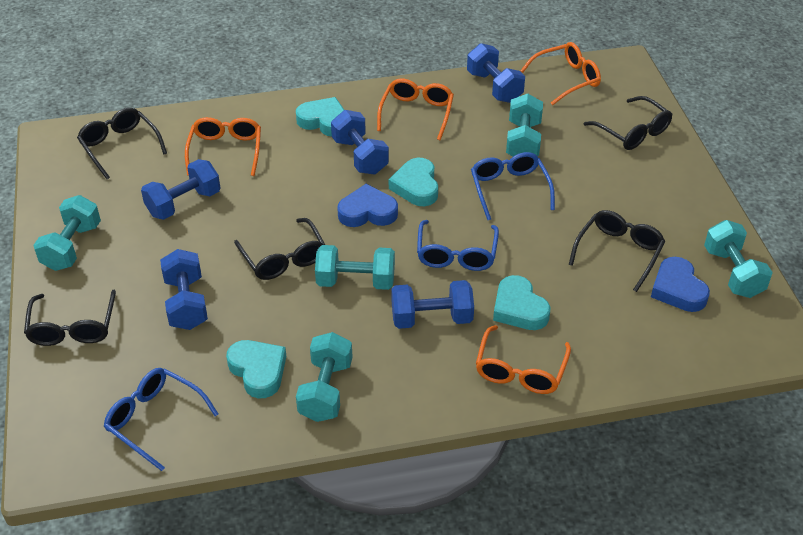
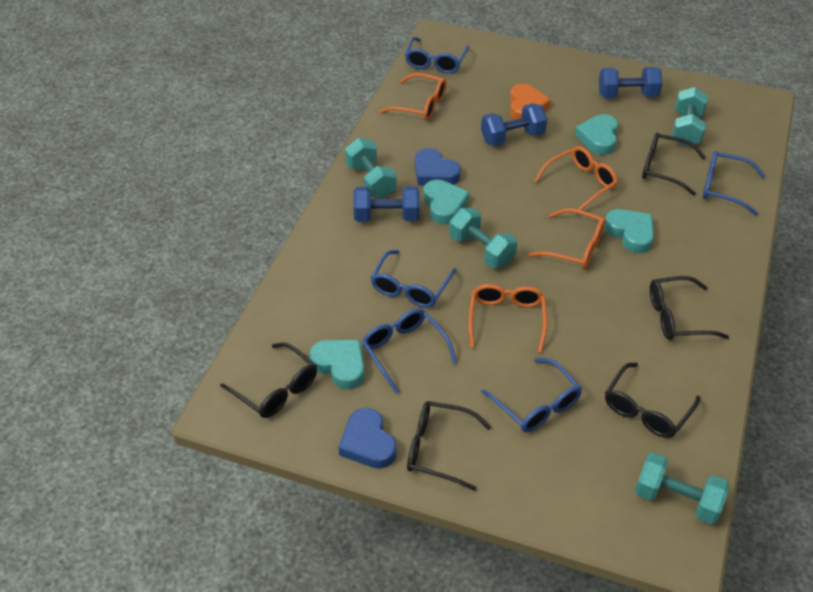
blue dumbbell: 5 -> 3
blue glasses: 3 -> 5
orange heart: 0 -> 1
turquoise dumbbell: 5 -> 4

